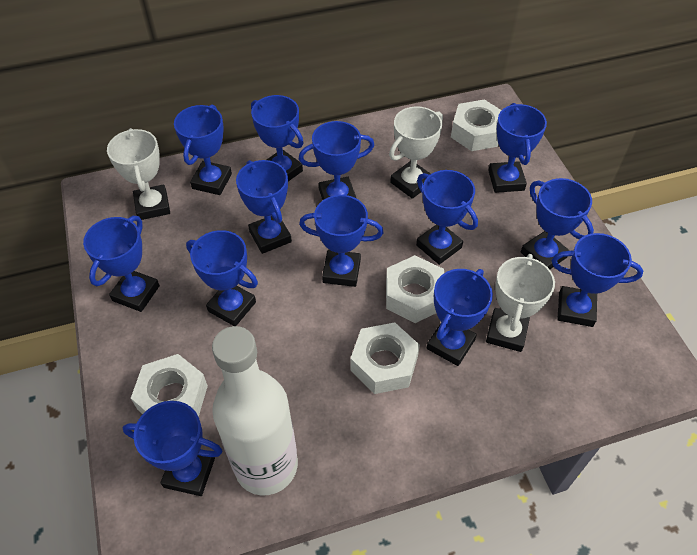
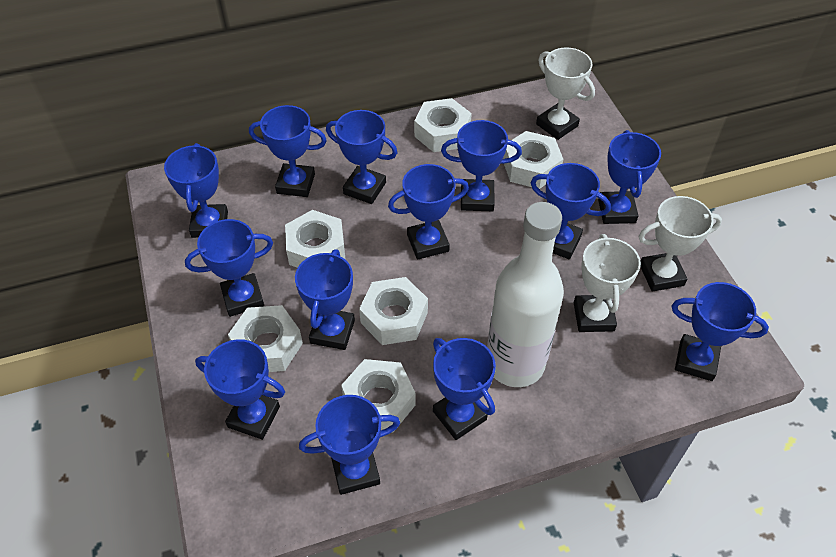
white nut: 4 -> 6

